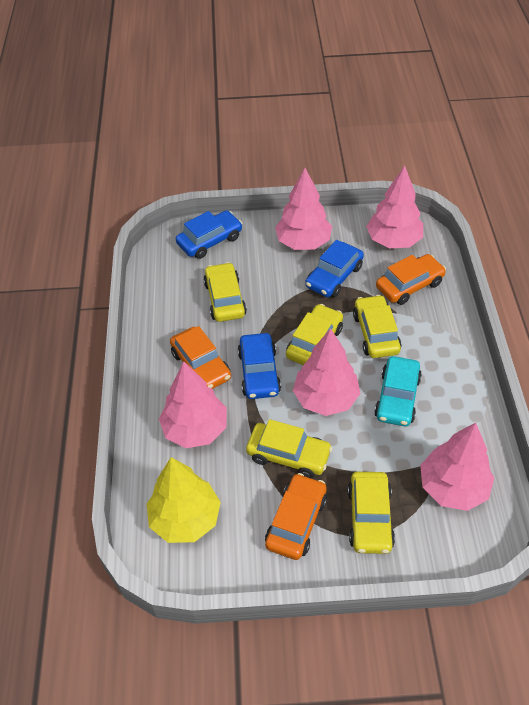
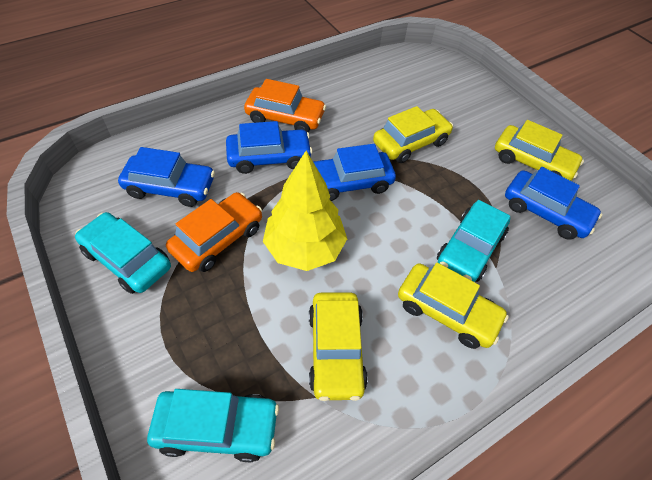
blue car: 3 -> 4
orange car: 3 -> 2
pink tree: 5 -> 0
turquoise car: 1 -> 3
yellow car: 5 -> 4

